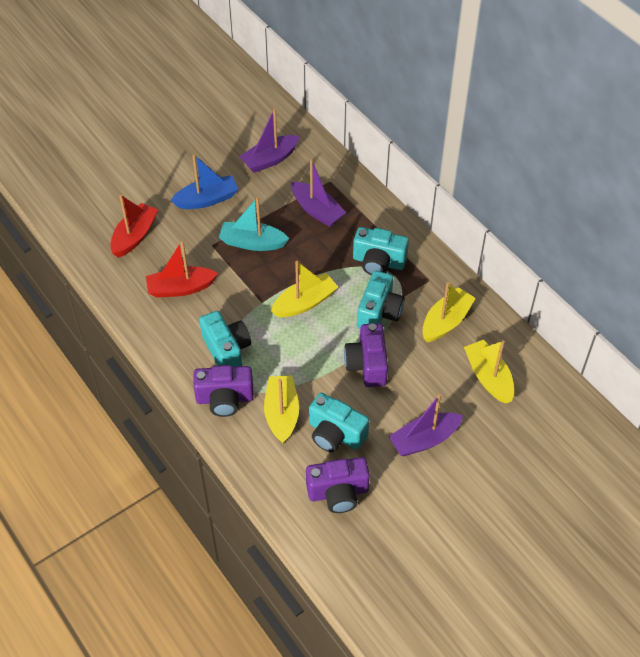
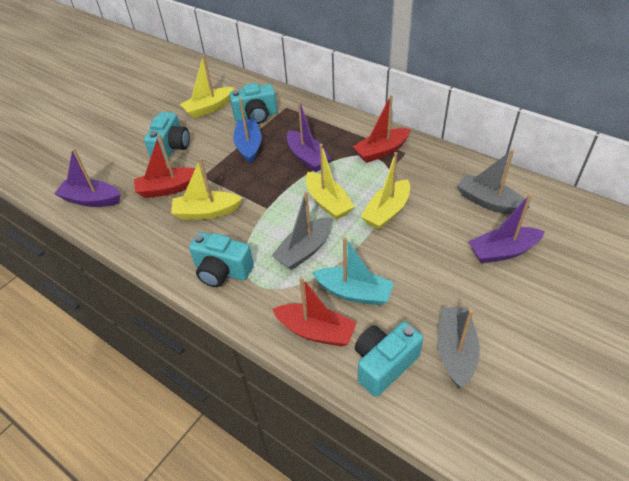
grey boat: 0 -> 3
purple camera: 3 -> 0
red boat: 2 -> 3

